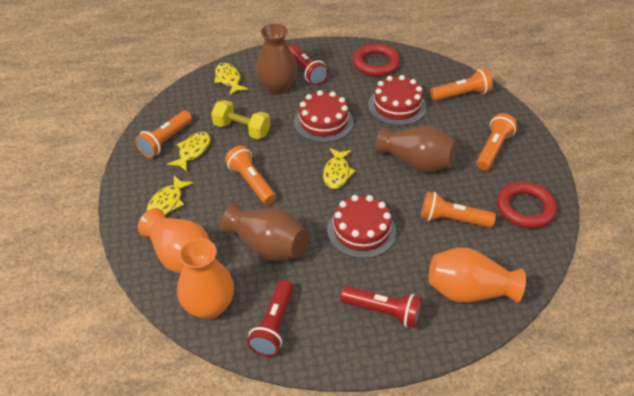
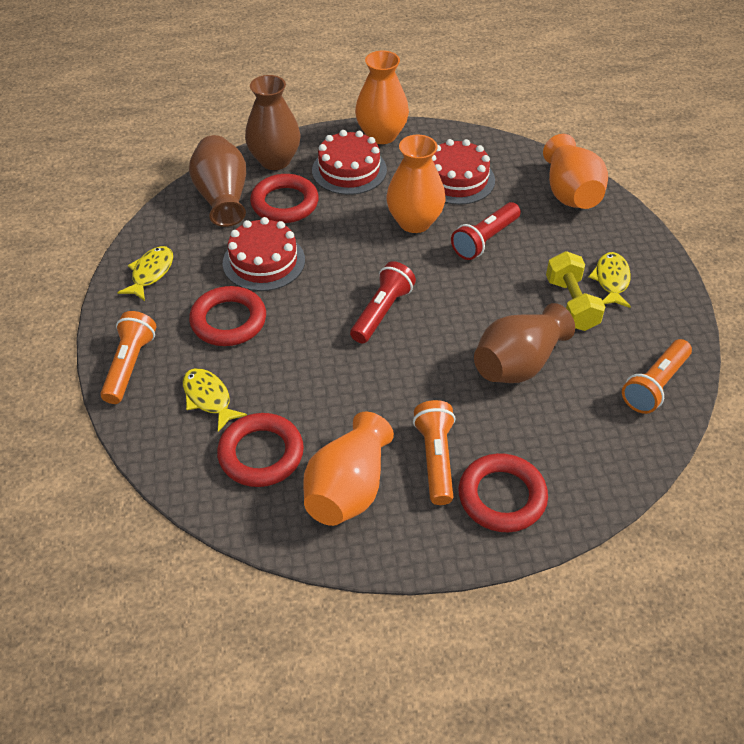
orange flashlight: 5 -> 3
orange vase: 3 -> 4
red flashlight: 3 -> 2
red ring: 2 -> 4
yellow fish: 4 -> 3

